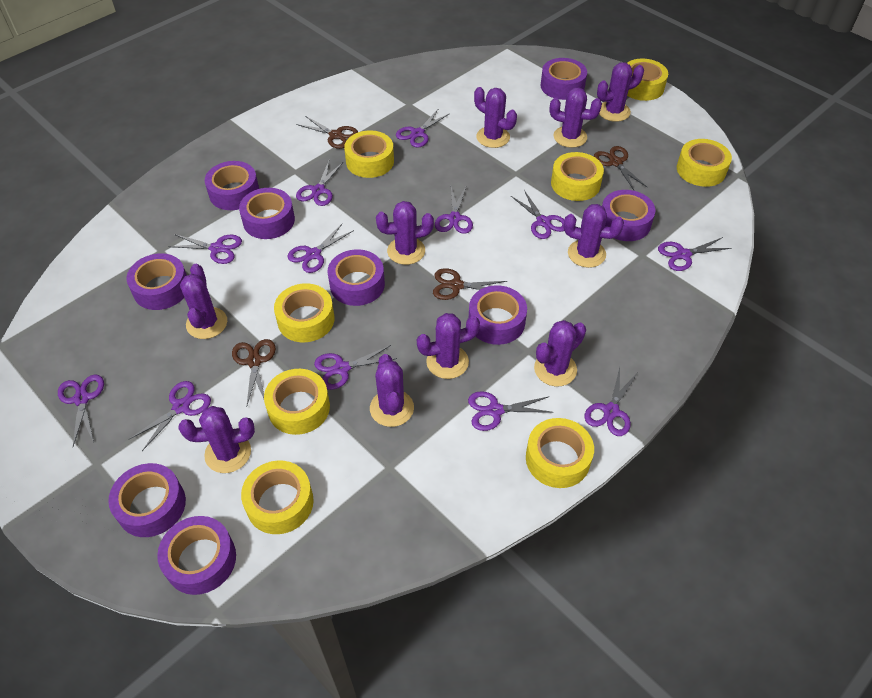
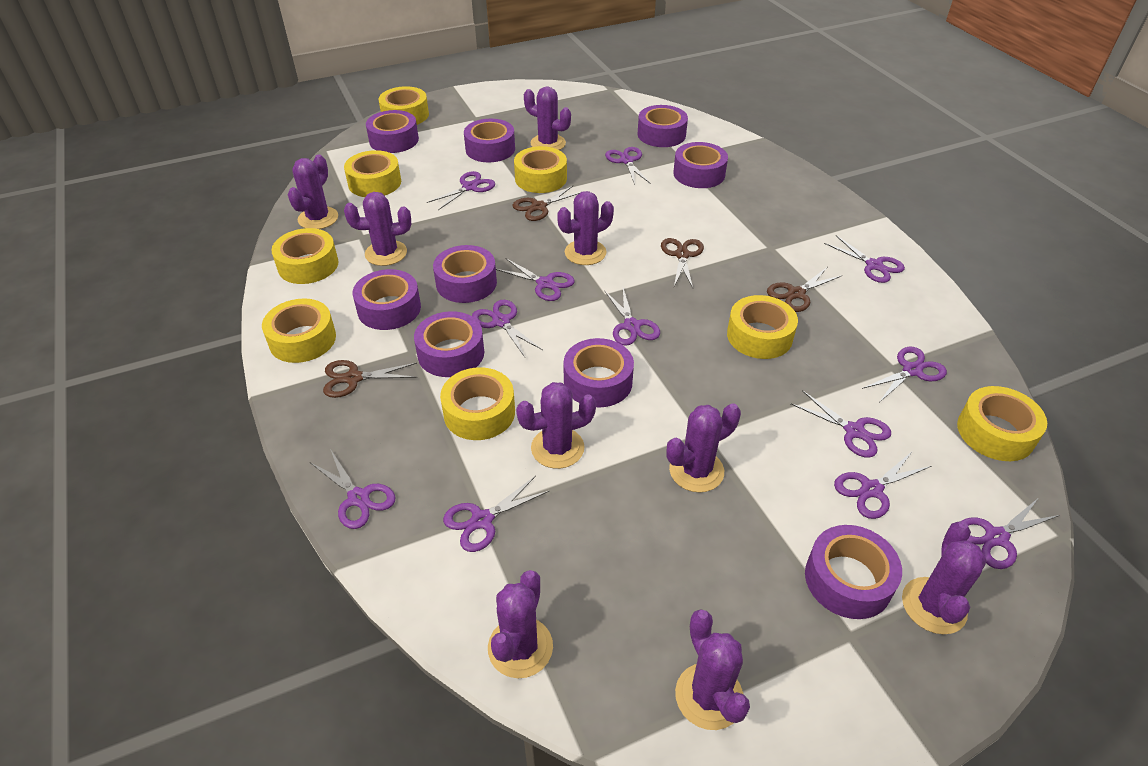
purple cactus: 10 -> 9

